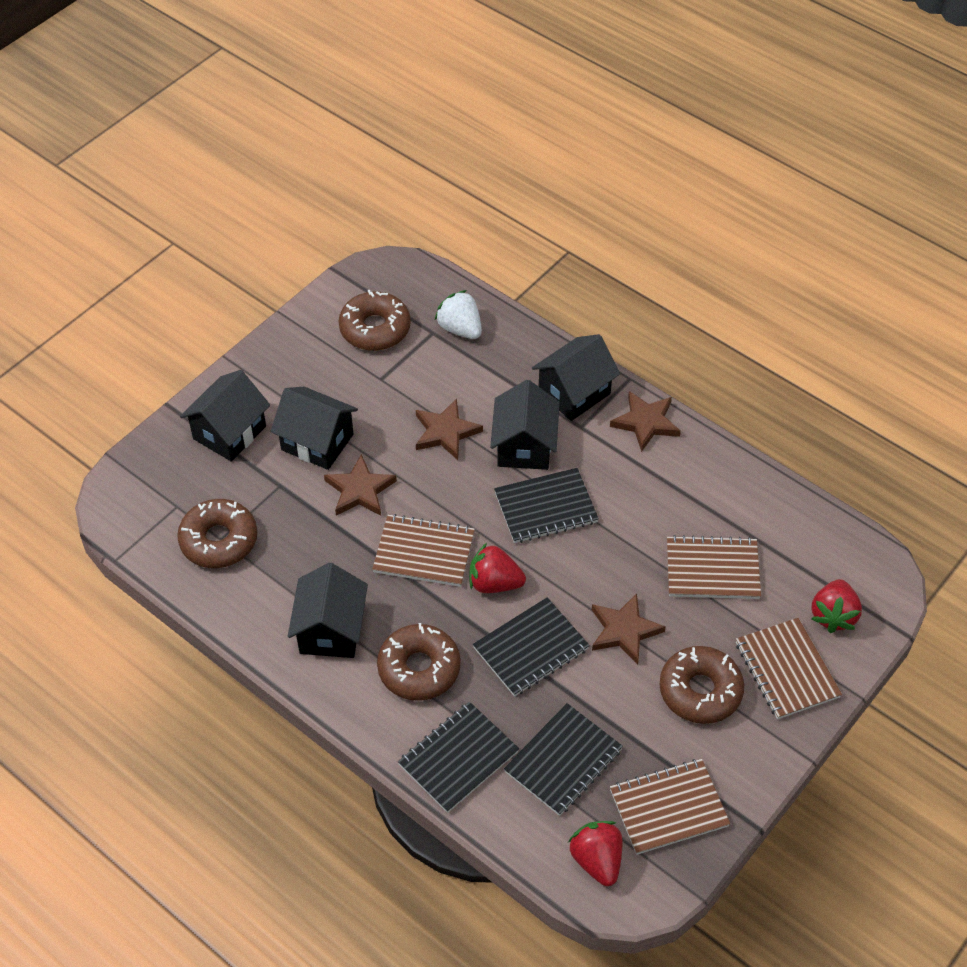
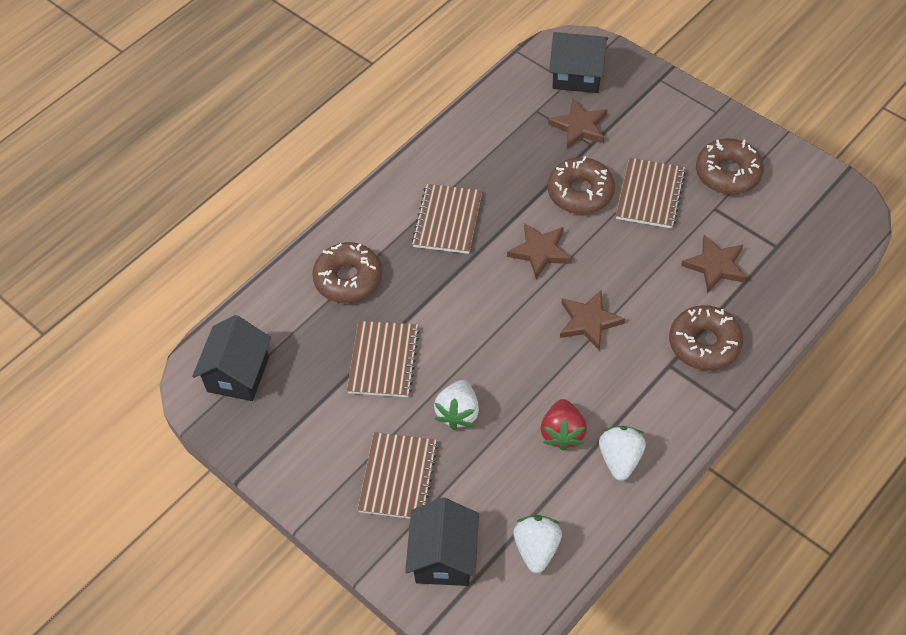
black house: 5 -> 3
black notebook: 4 -> 0
red strawberry: 3 -> 1
white strawberry: 1 -> 3

